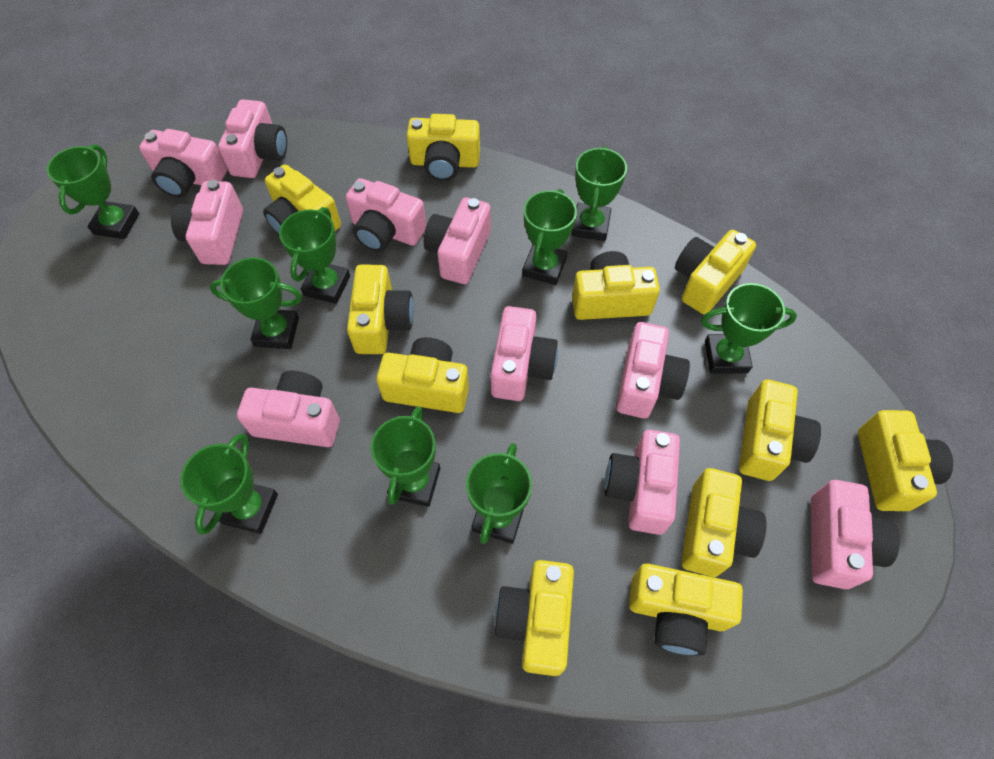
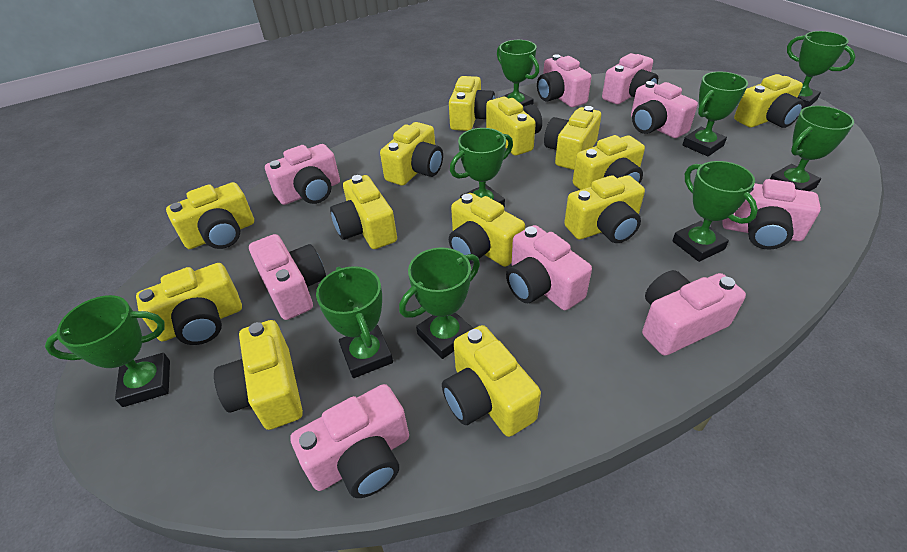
pink camera: 10 -> 9
yellow camera: 11 -> 13

